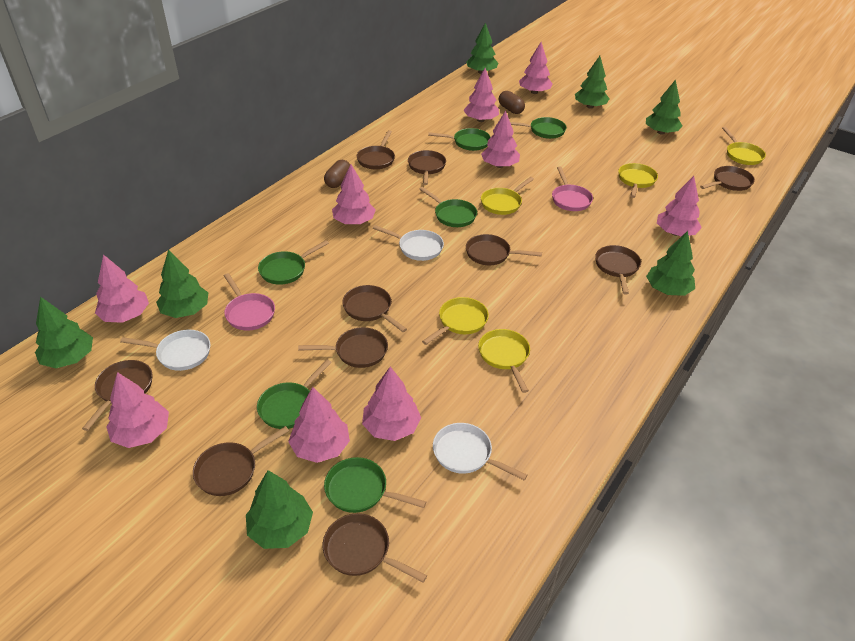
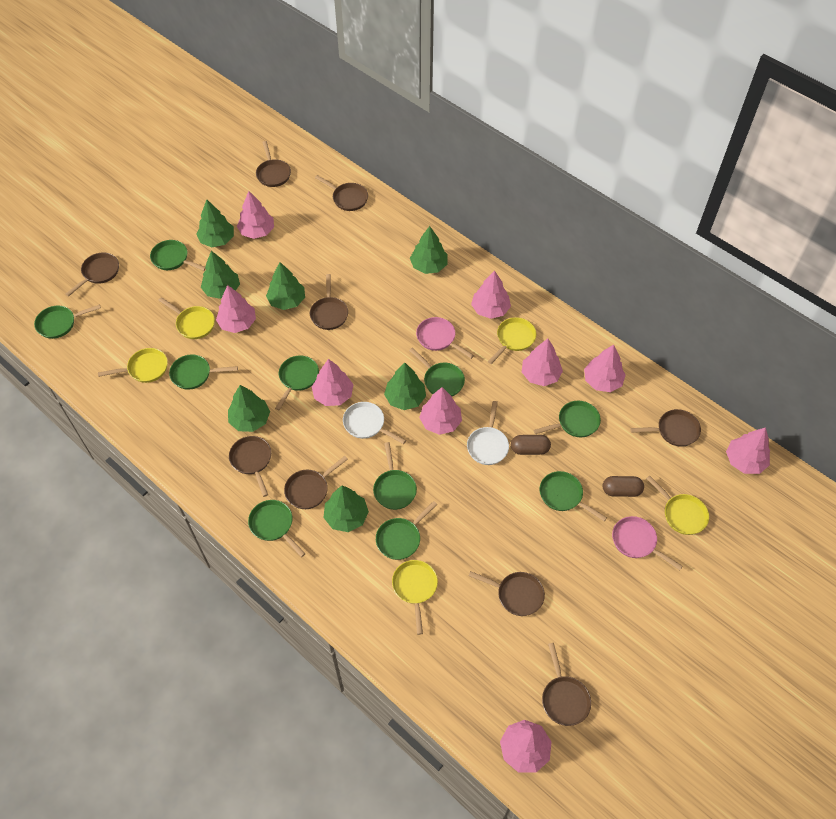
brown pan: 10 -> 9
green pan: 6 -> 10
white pan: 3 -> 2

